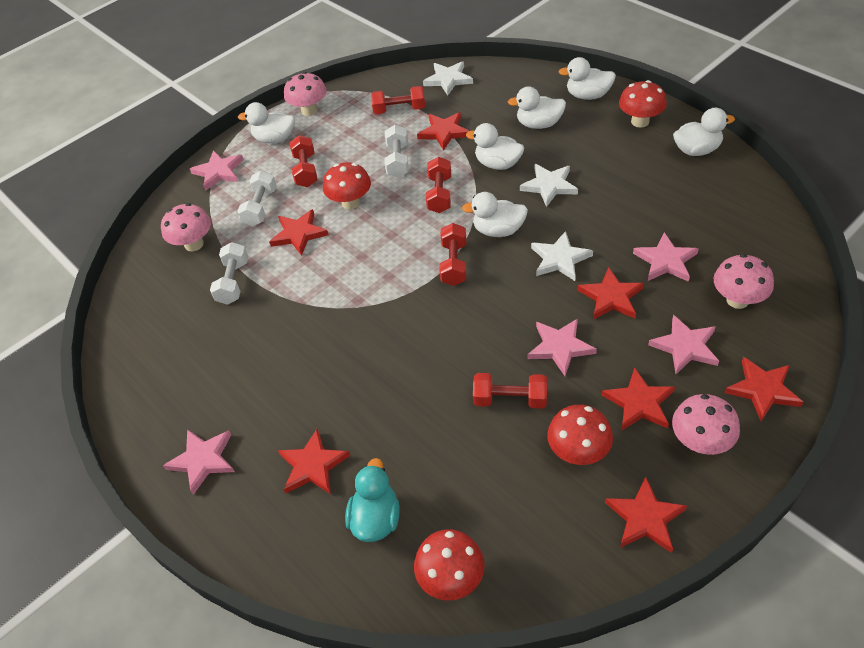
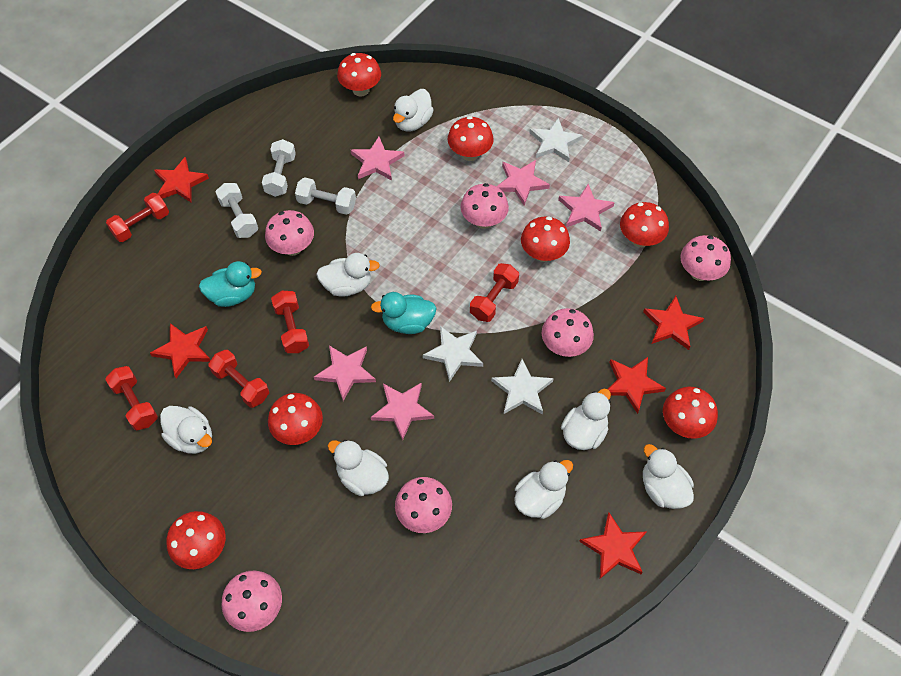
pink mushroom: 4 -> 6
red mushroom: 4 -> 7
red star: 7 -> 5
turquoise duck: 1 -> 2
white duck: 6 -> 7

